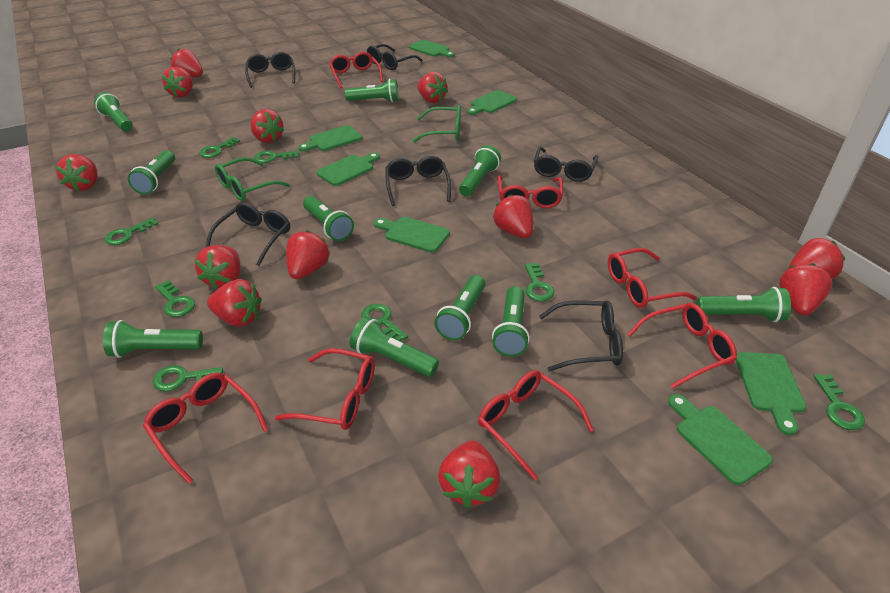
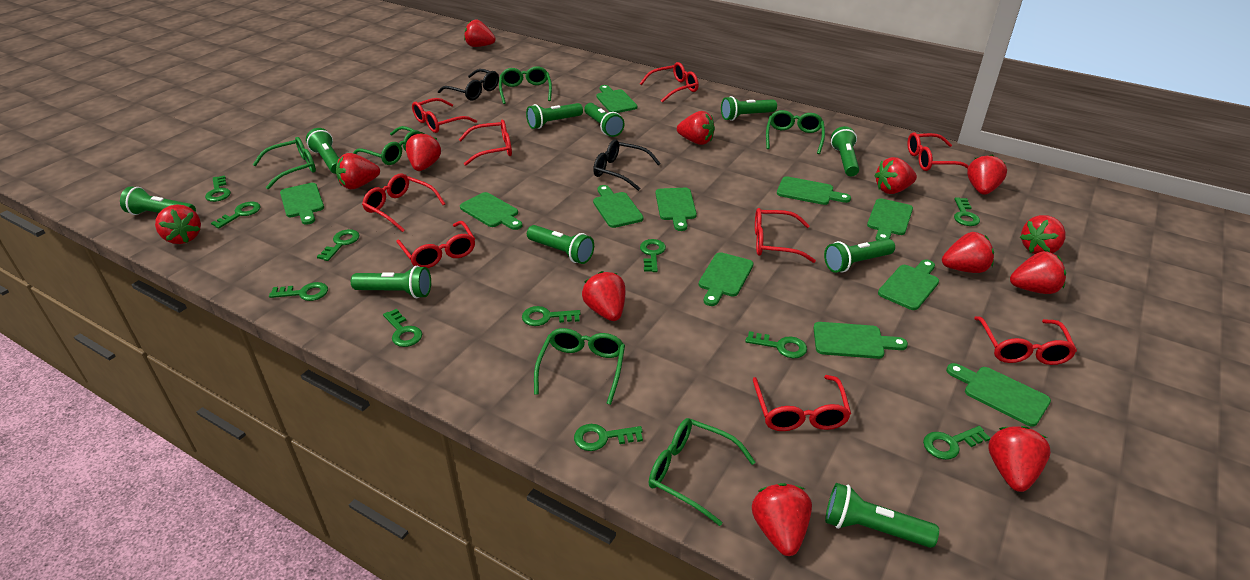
black glasses: 6 -> 2
green cutting board: 7 -> 11
green glasses: 2 -> 6
green key: 8 -> 11
red glasses: 7 -> 9
red strawberry: 12 -> 13

